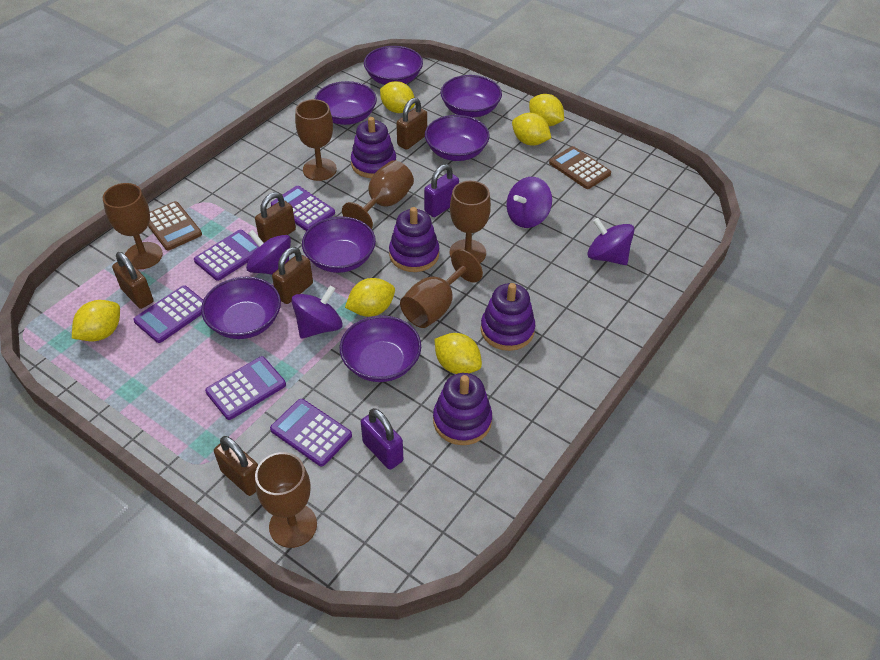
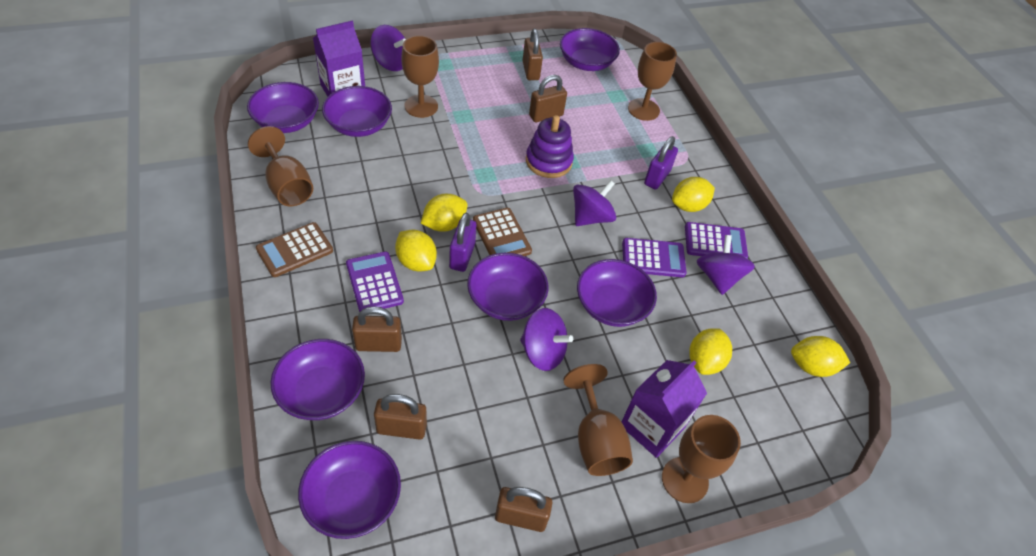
brown goblet: 6 -> 5
purple calculator: 5 -> 3
purple carton: 0 -> 2
purple stacking toy: 4 -> 1
yellow lemon: 6 -> 5

